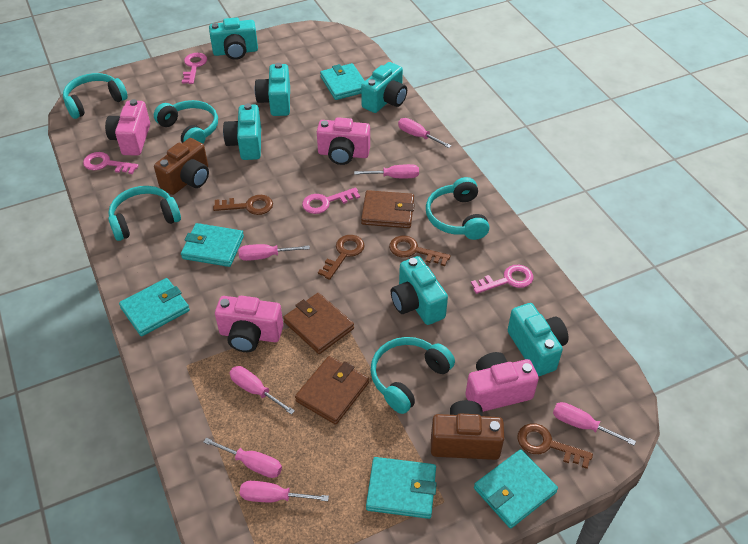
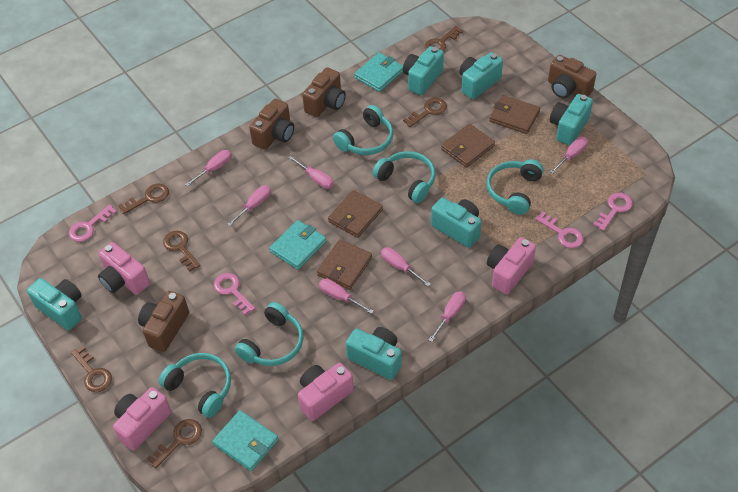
brown camera: 2 -> 4
brown key: 4 -> 6
brown wallet: 3 -> 4
turquoise wallet: 5 -> 3

